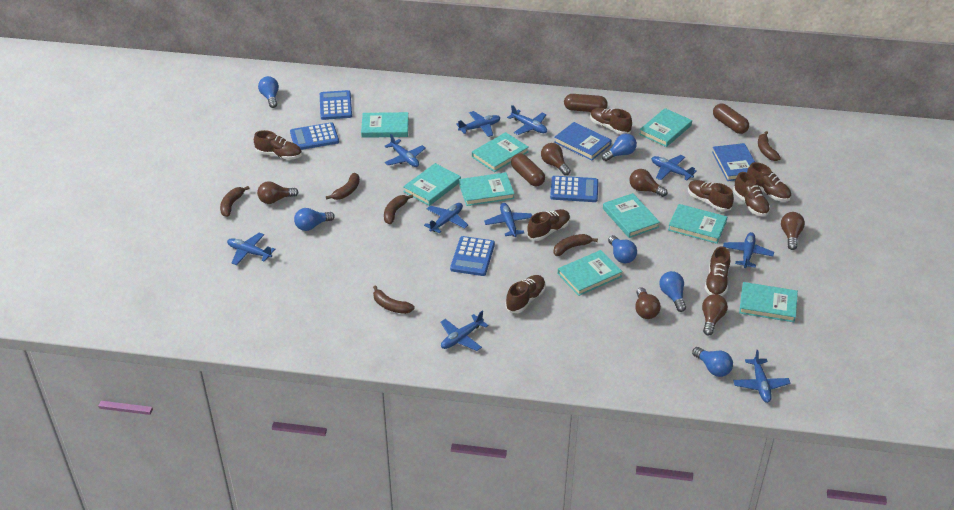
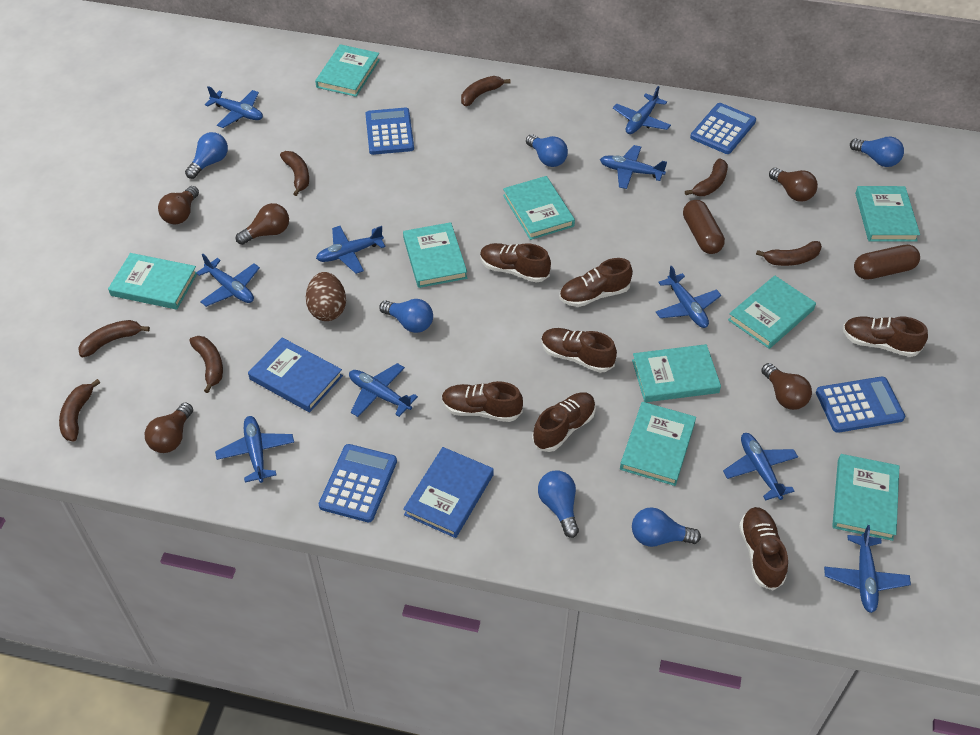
brown banana: 6 -> 7
brown capsule: 3 -> 2
brown egg: 0 -> 1
brown light bulb: 6 -> 5
brown shoe: 8 -> 7

